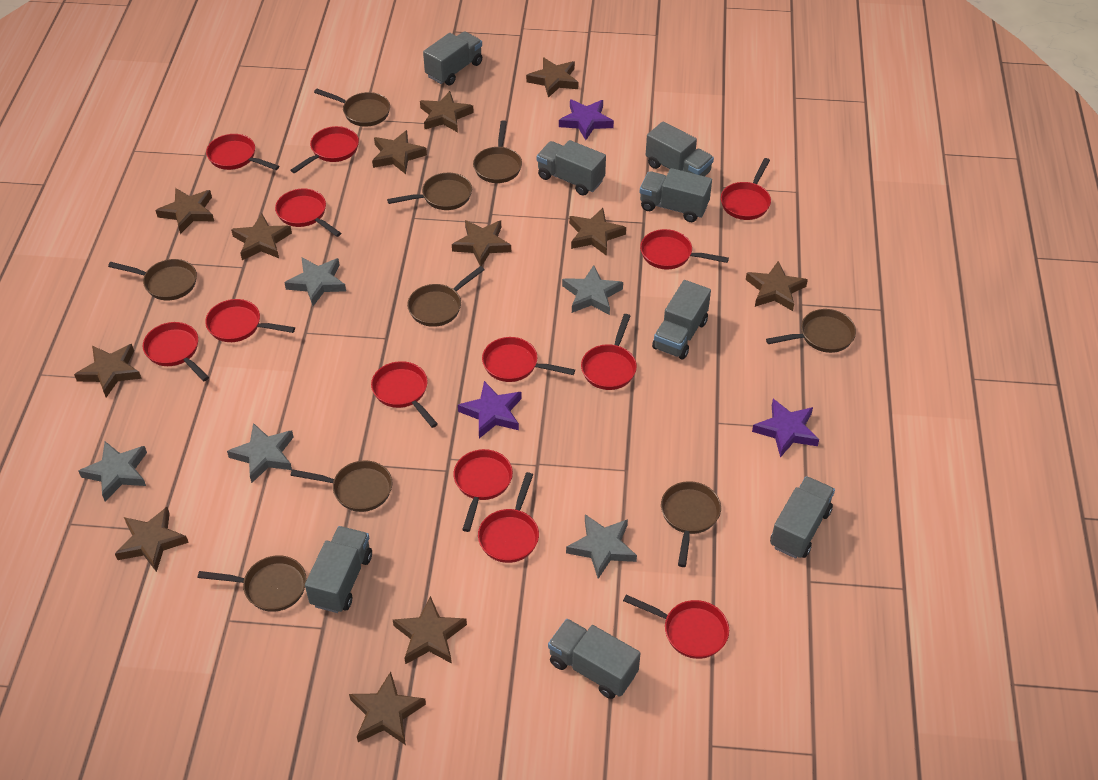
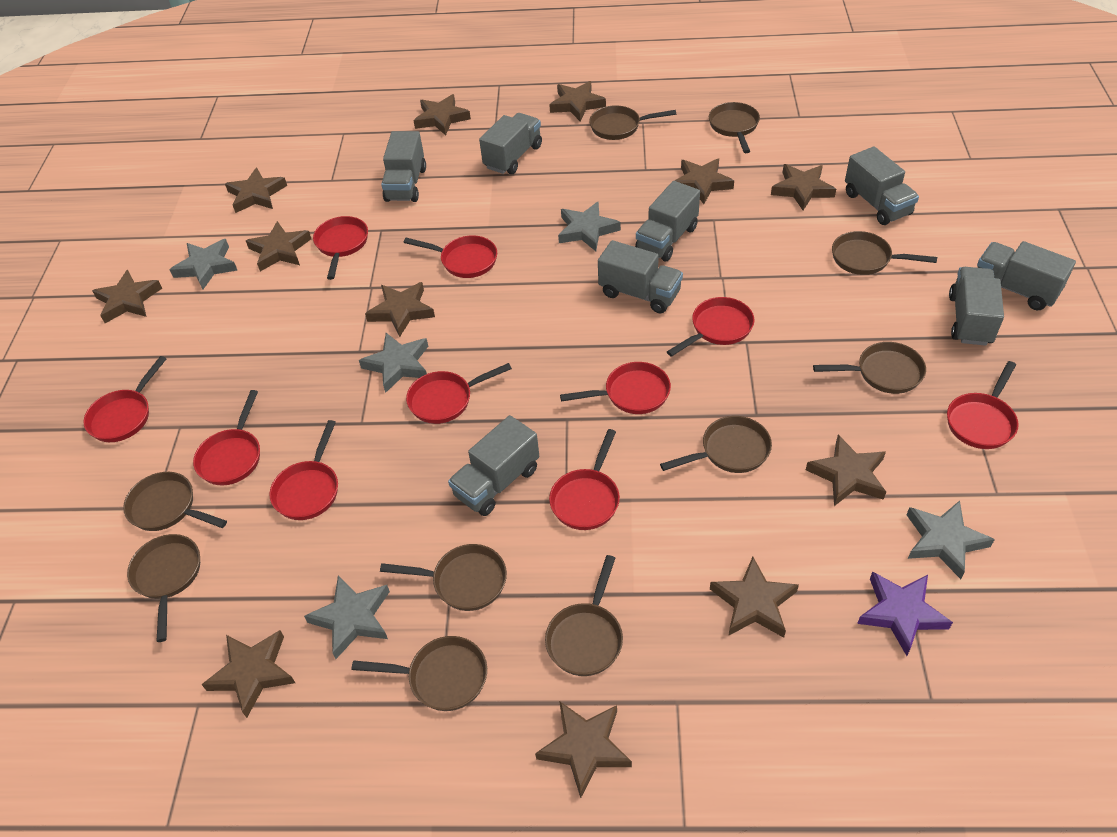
brown pan: 9 -> 10
purple star: 3 -> 1
red pan: 13 -> 10

